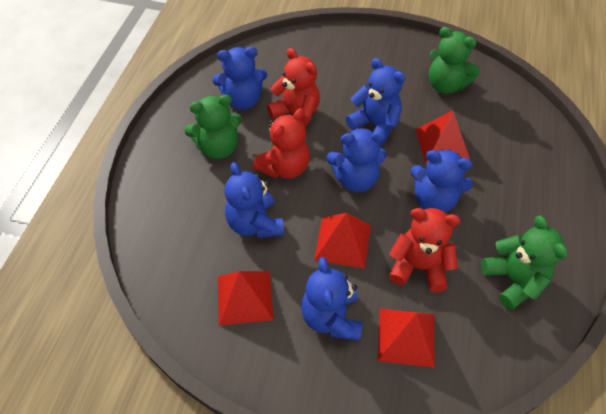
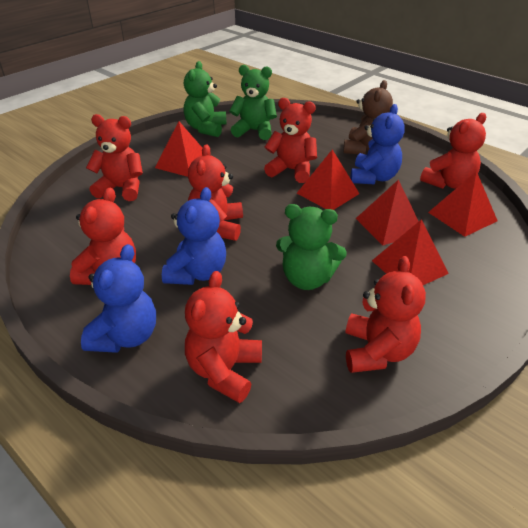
blue teddy bear: 6 -> 3
brown teddy bear: 0 -> 1
red pyramid: 4 -> 5
red teddy bear: 3 -> 7

